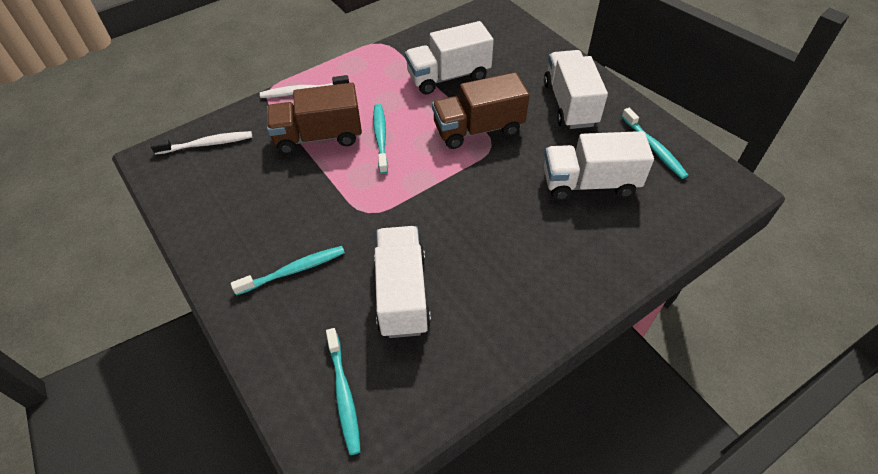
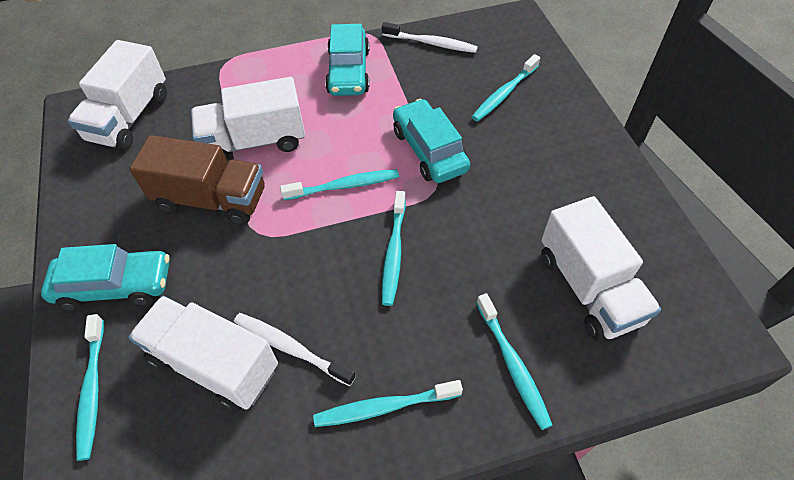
brown truck: 2 -> 1
turquoise car: 0 -> 3
turquoise toothbrush: 4 -> 6

